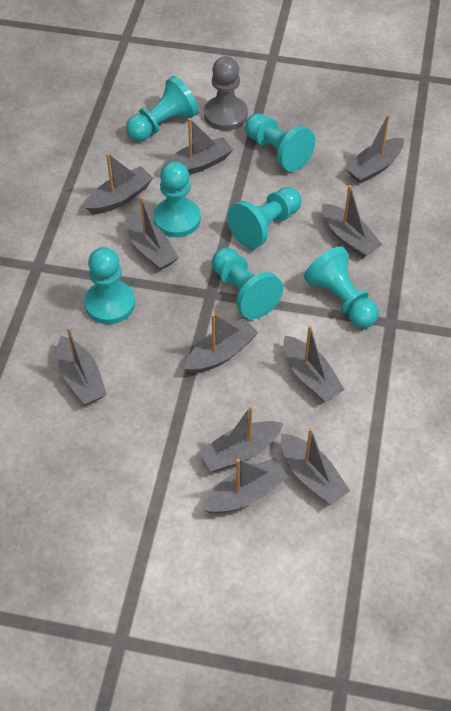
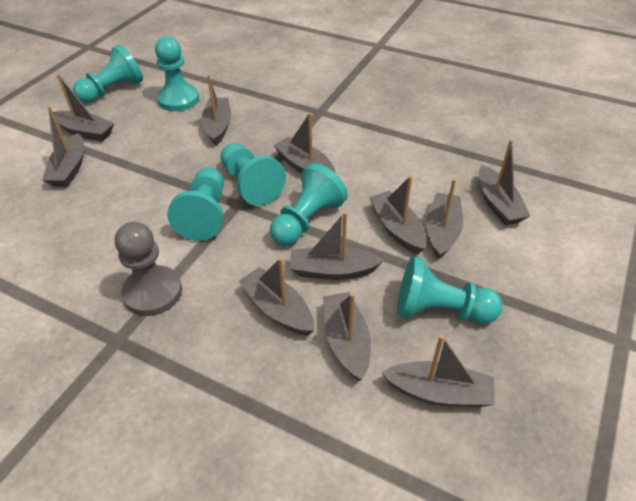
turquoise pawn: 7 -> 6

